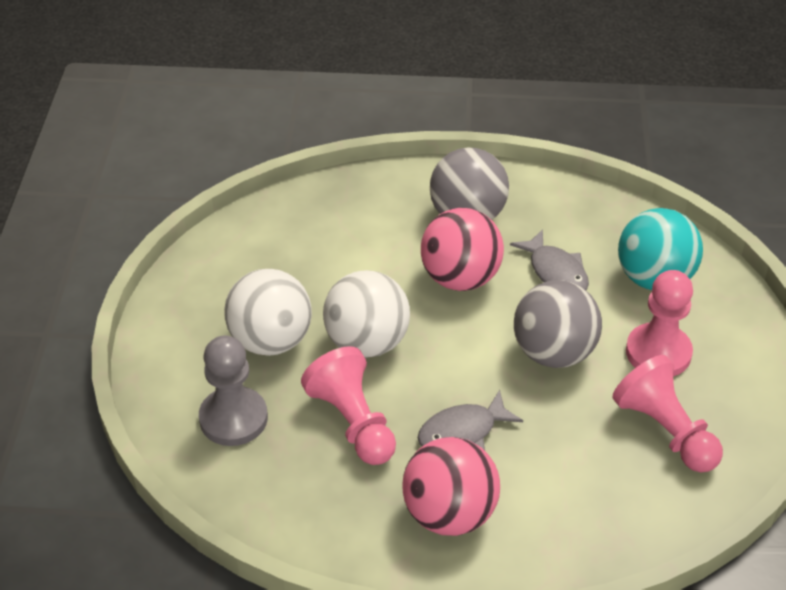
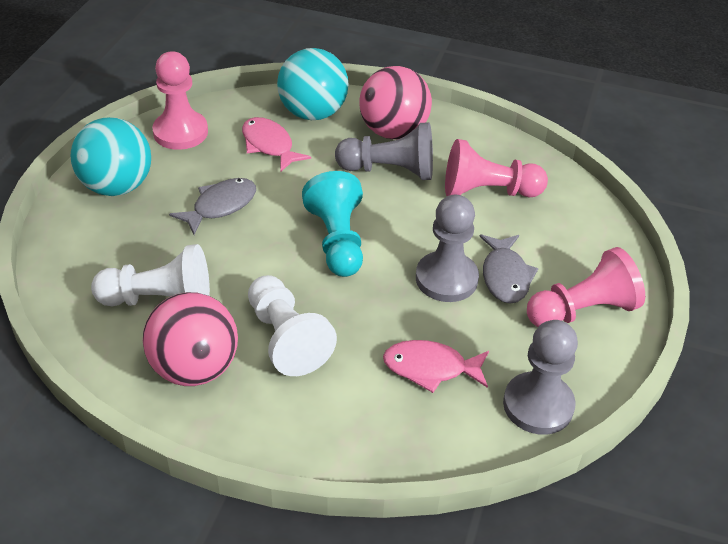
grey ball: 2 -> 0
grey pawn: 1 -> 3
pink fish: 0 -> 2
turquoise ball: 1 -> 2
turquoise pawn: 0 -> 1
white ball: 2 -> 0
white pawn: 0 -> 2

